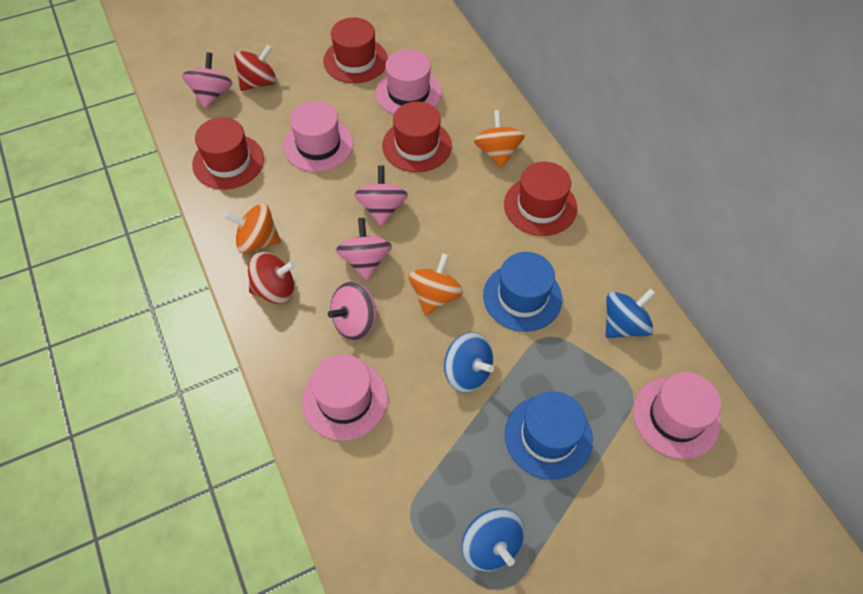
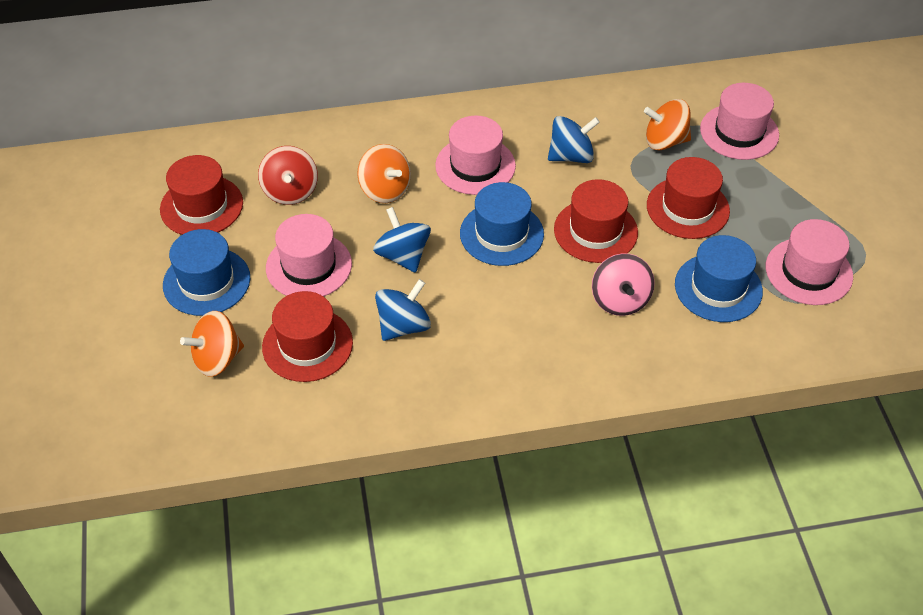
blue hat: 2 -> 3
pink spinning top: 4 -> 1
red spinning top: 2 -> 1

